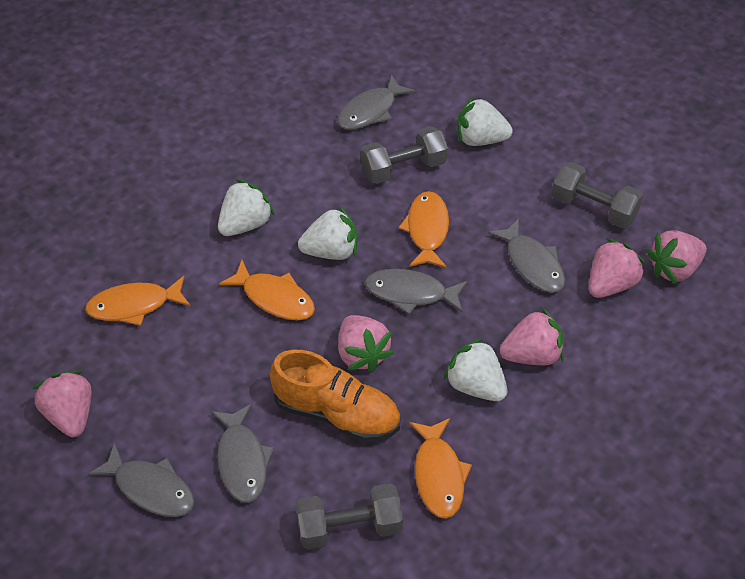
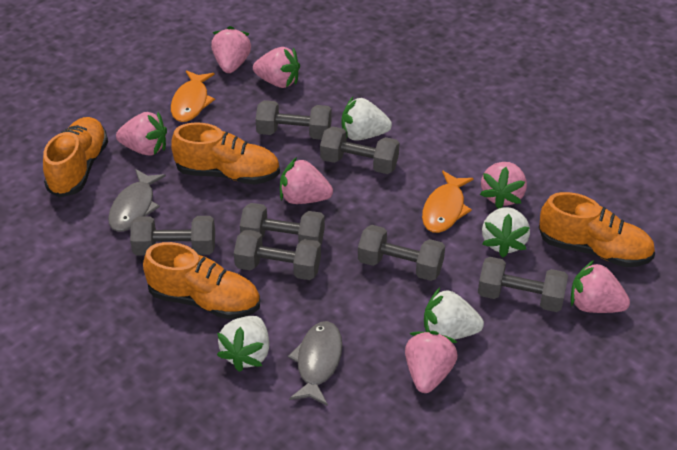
grey dumbbell: 3 -> 7
grey fish: 5 -> 2
orange fish: 4 -> 2
orange shoe: 1 -> 4
pink strawberry: 5 -> 7

